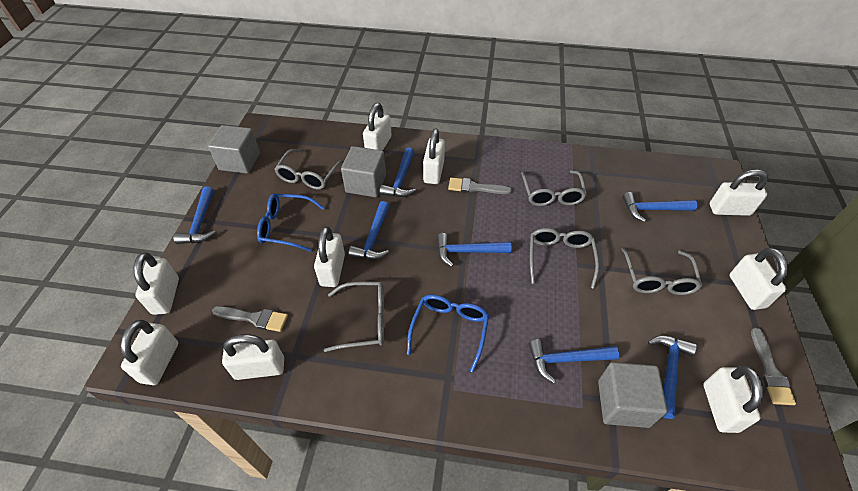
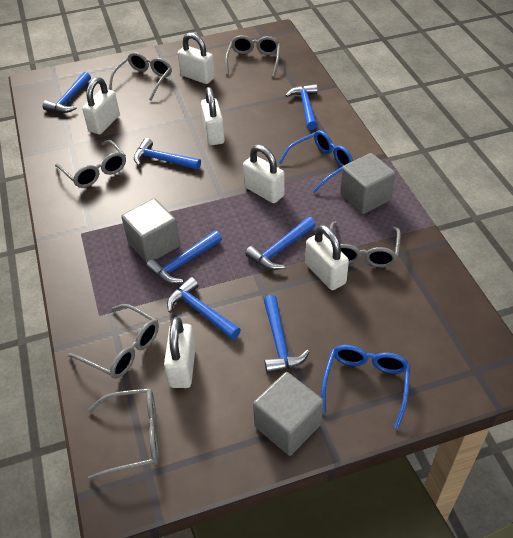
grey brush: 3 -> 0
grey glasses: 5 -> 6
white padlock: 9 -> 6

